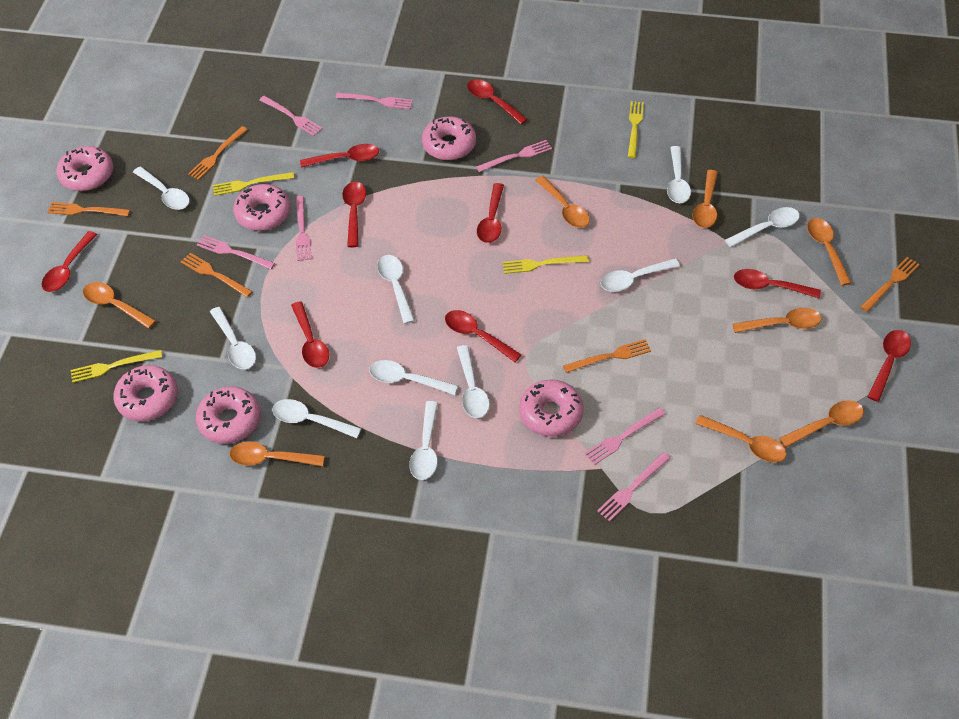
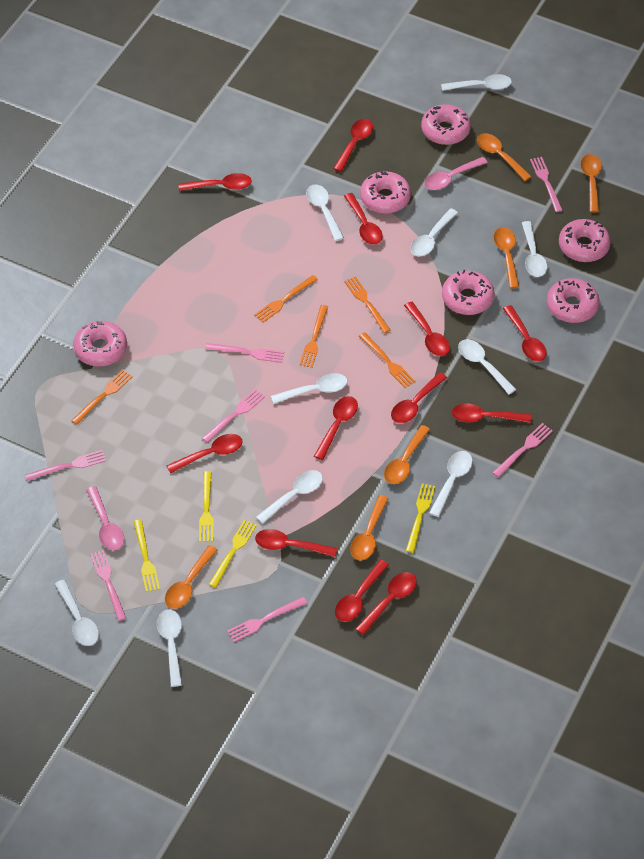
orange spoon: 8 -> 6
pink spoon: 0 -> 2
red spoon: 9 -> 12

